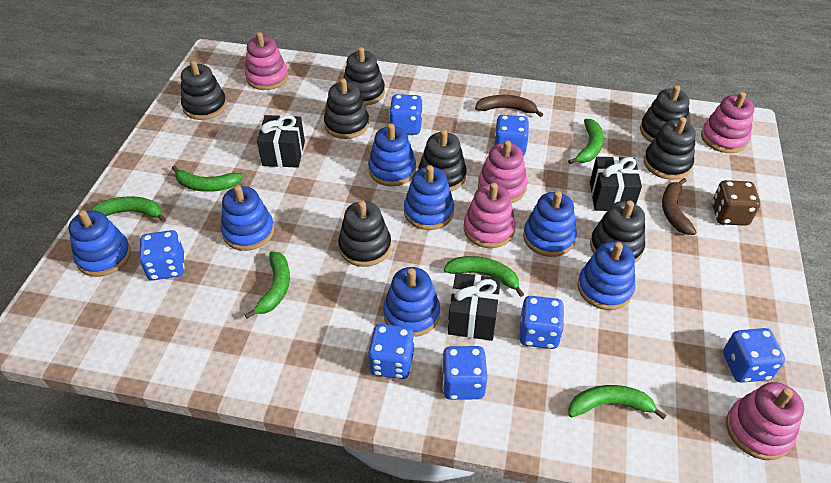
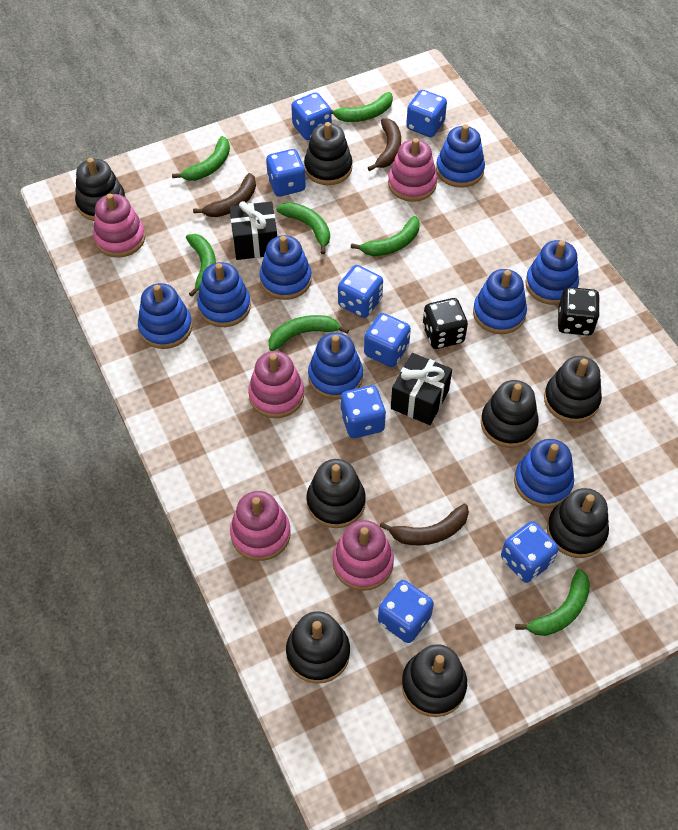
black dice: 0 -> 2
black gift: 3 -> 2
blue dice: 7 -> 8
blue stacking toy: 7 -> 8
brown banana: 2 -> 3
brown dice: 1 -> 0
green banana: 6 -> 7

